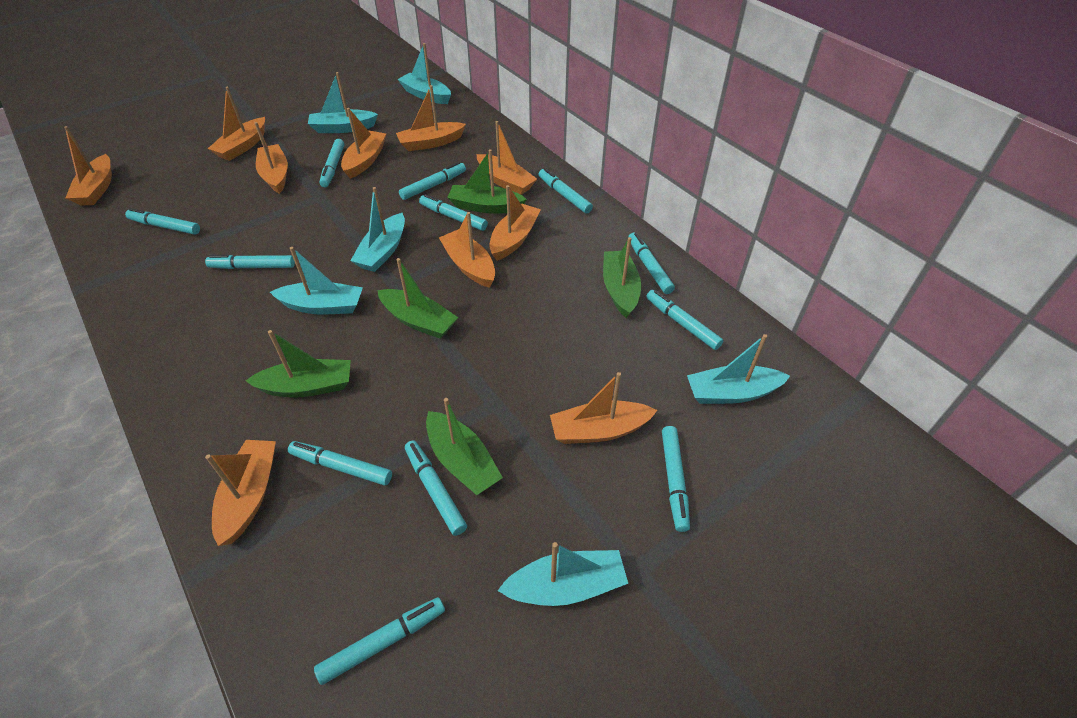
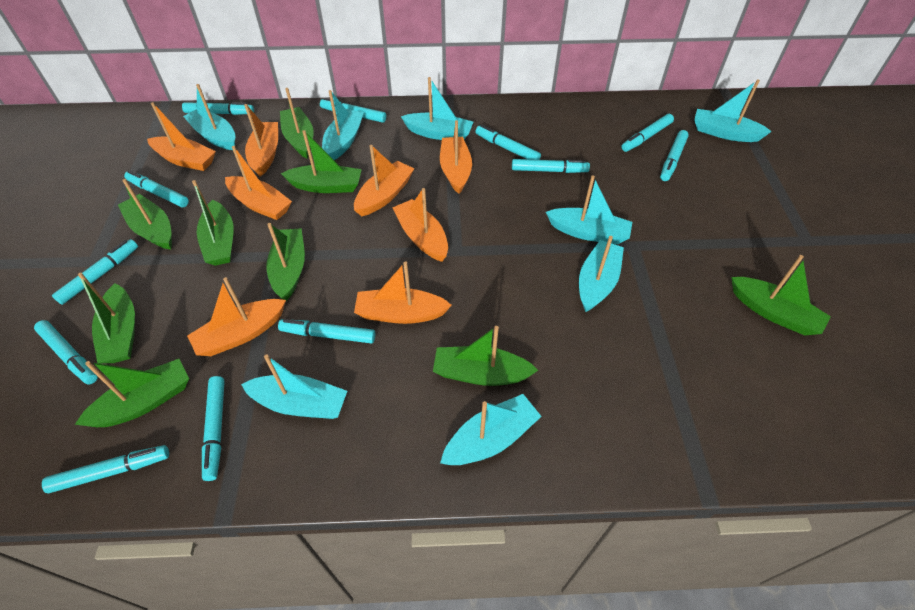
green boat: 5 -> 9
orange boat: 10 -> 8
turquoise boat: 6 -> 8

